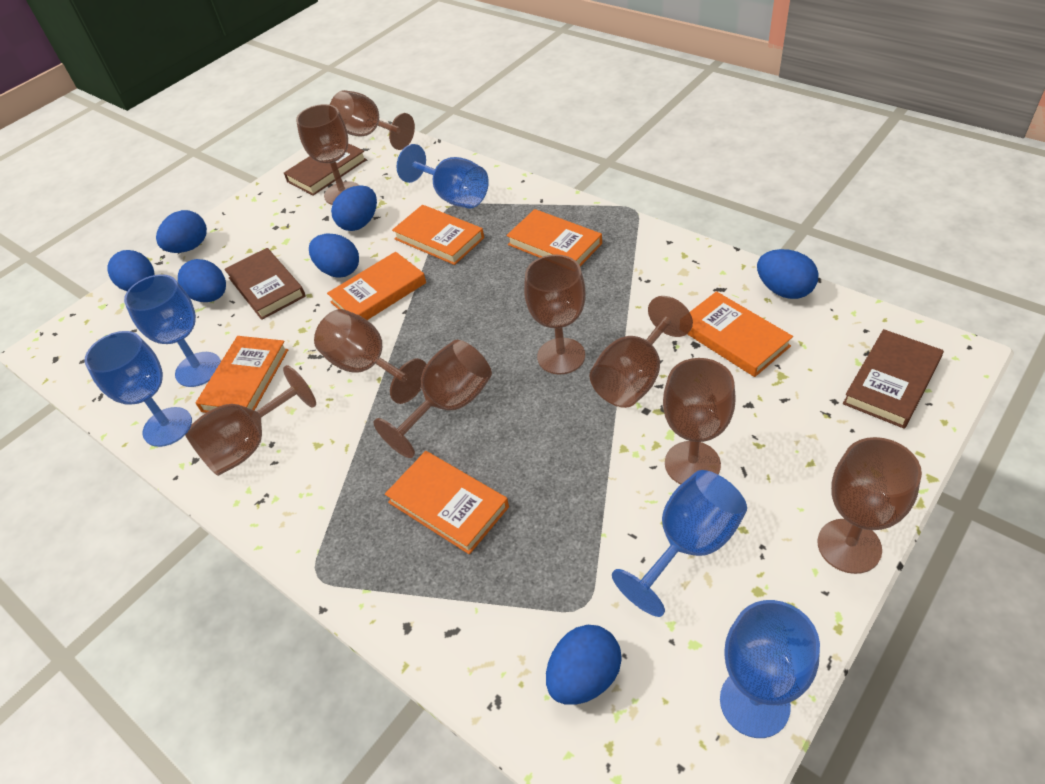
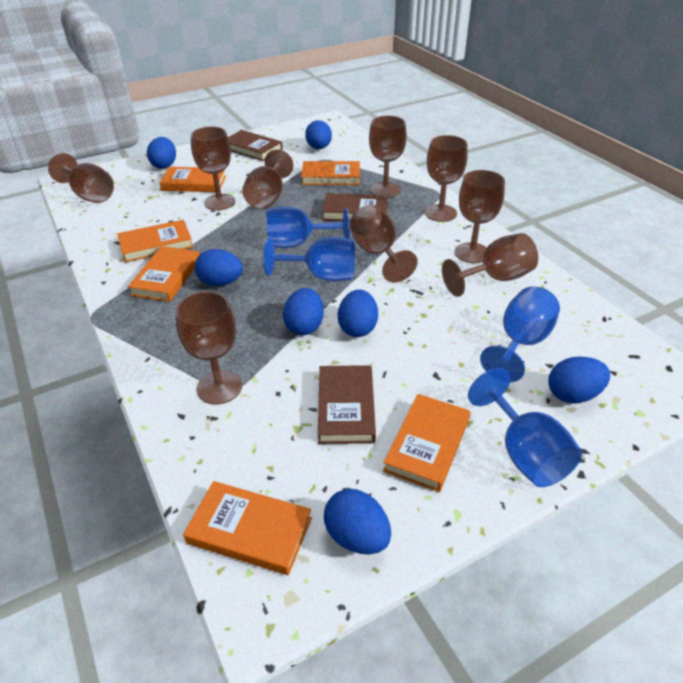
blue goblet: 5 -> 4

